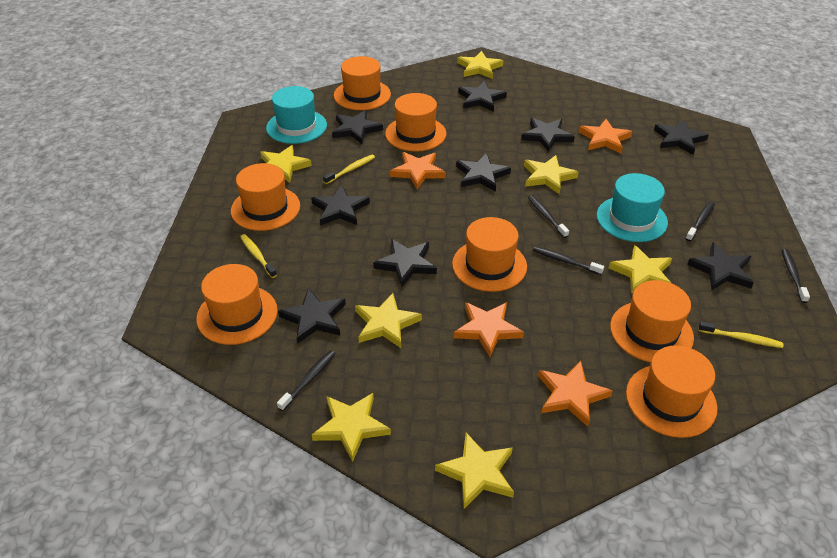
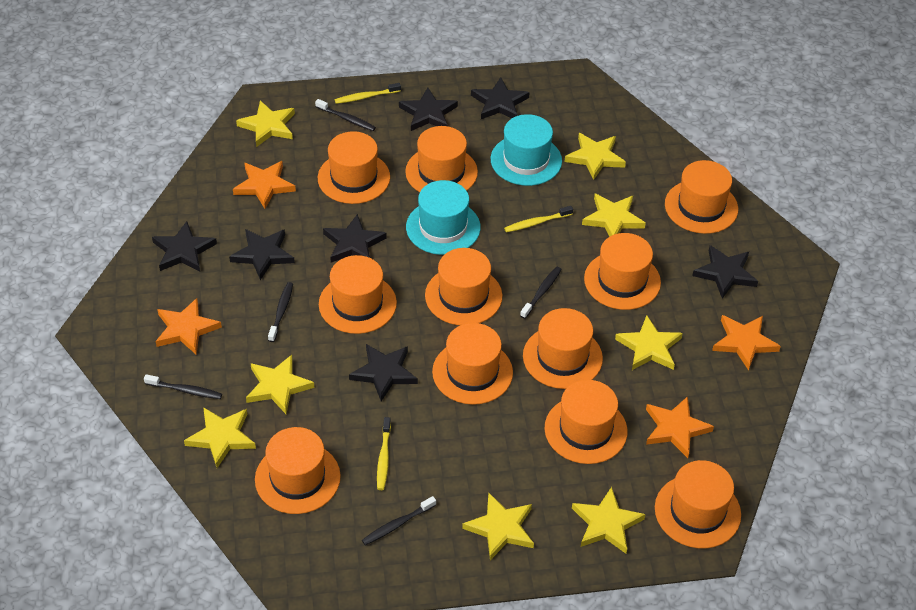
black star: 9 -> 7
orange hat: 7 -> 11
yellow star: 7 -> 8

